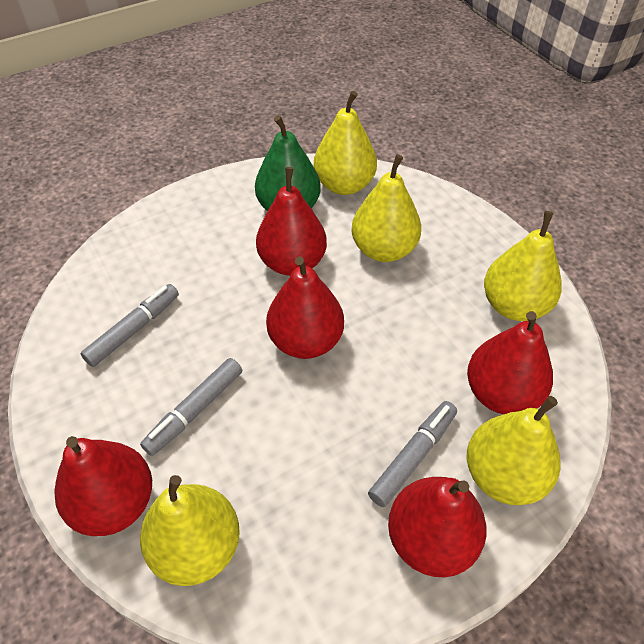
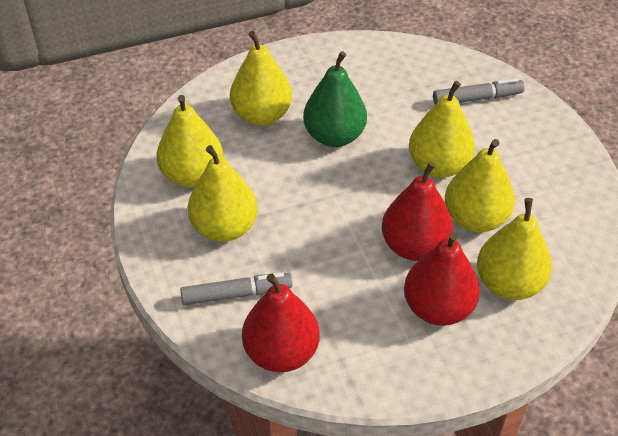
grey marker: 3 -> 2
red pear: 5 -> 3
yellow pear: 5 -> 6

